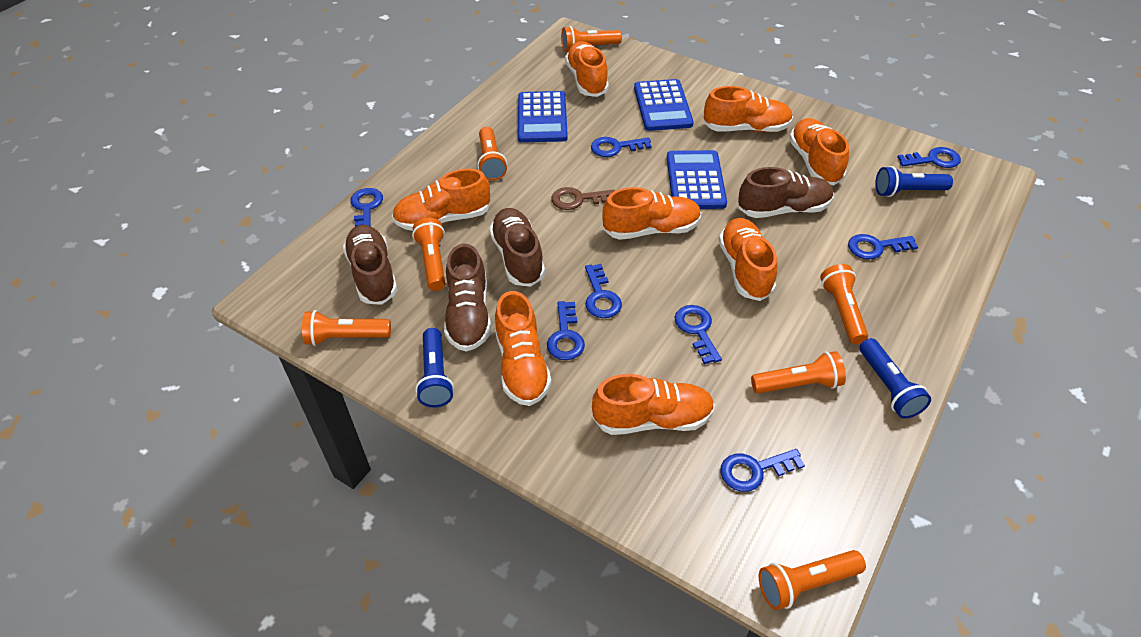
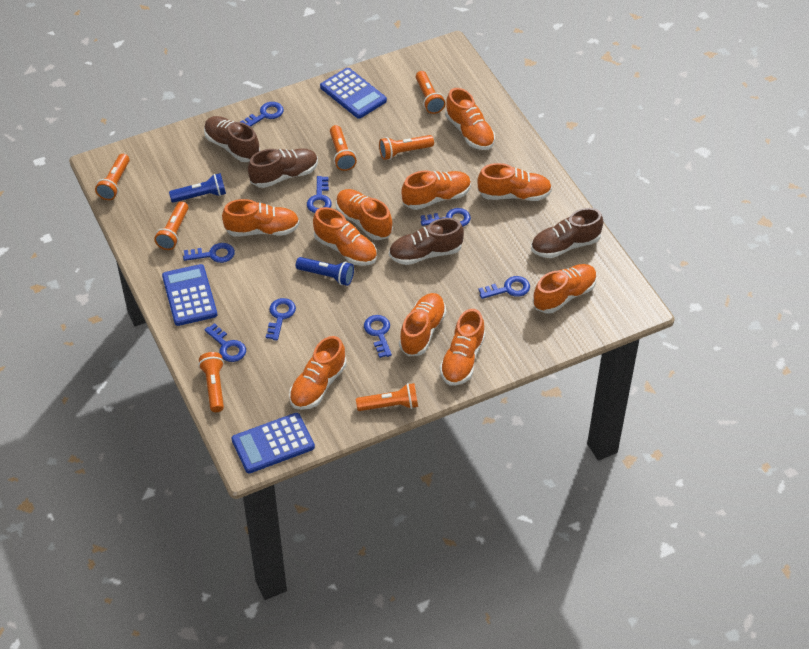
blue flashlight: 3 -> 2
brown key: 1 -> 0
orange shoe: 8 -> 10

